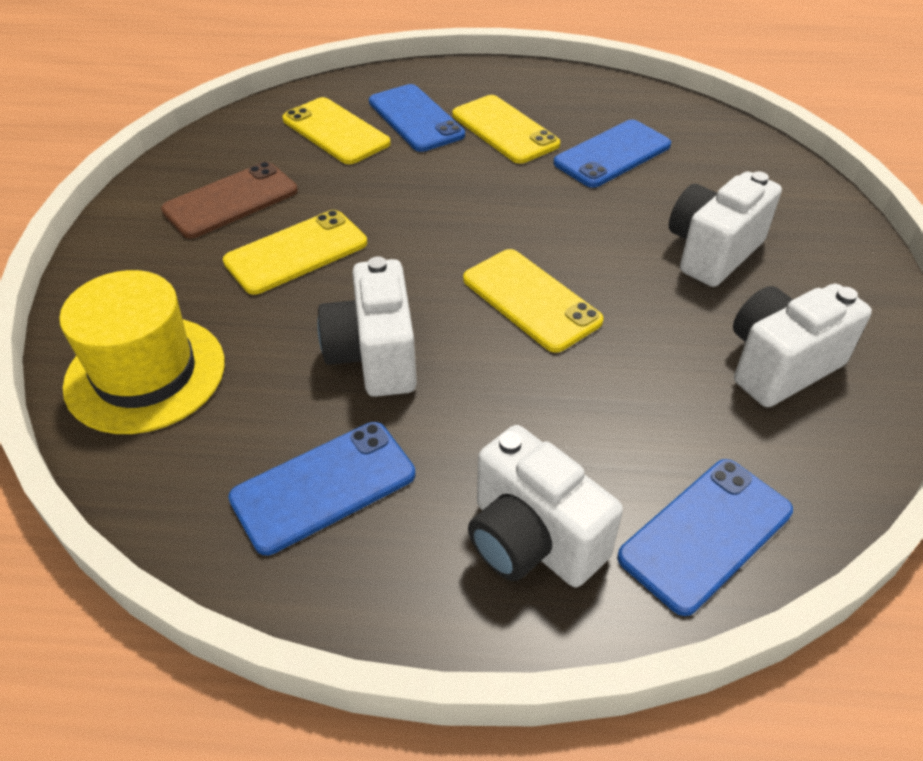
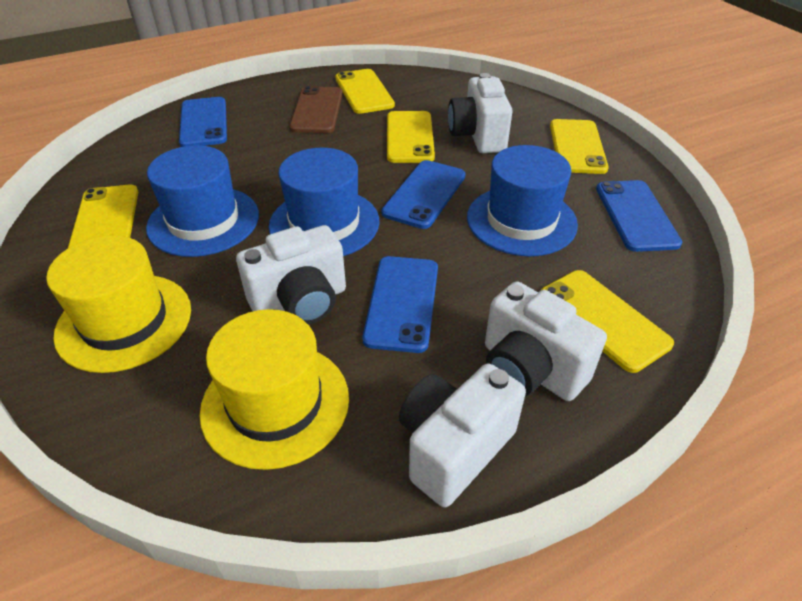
blue hat: 0 -> 3
yellow hat: 1 -> 2
yellow phone: 4 -> 5

